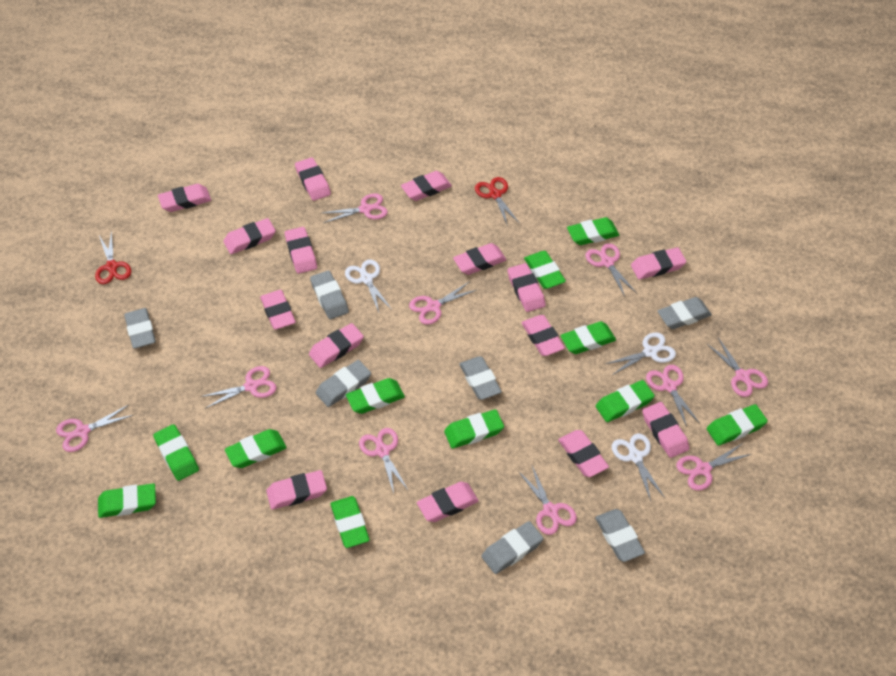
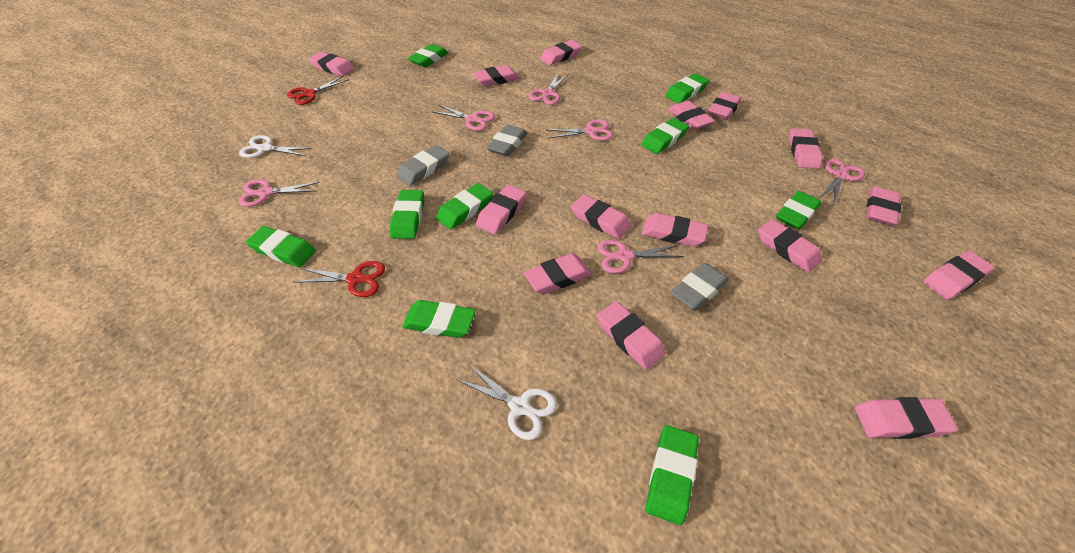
green eraser: 11 -> 9
grey eraser: 7 -> 3
pink scissors: 10 -> 6
white scissors: 3 -> 2

